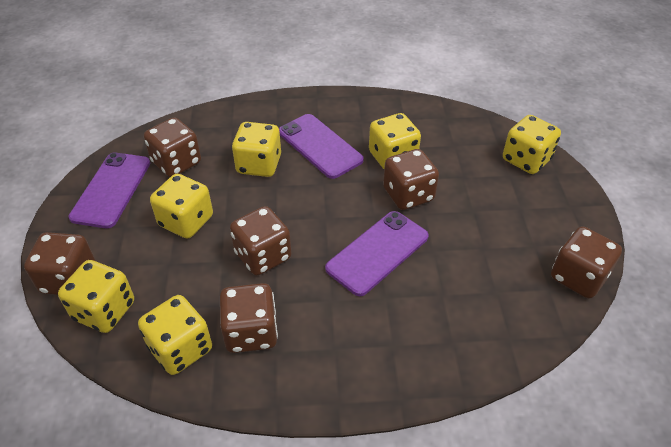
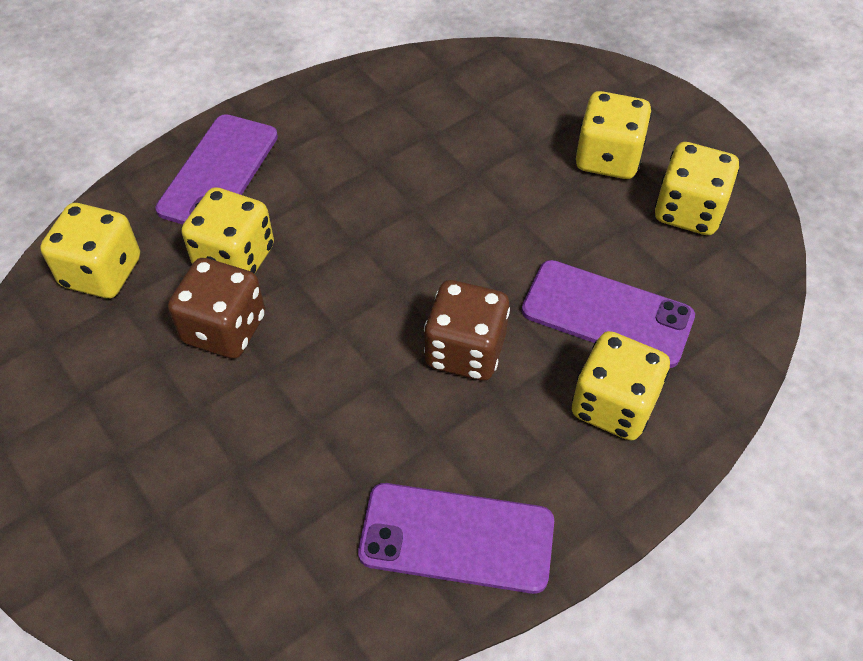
brown dice: 6 -> 2
yellow dice: 6 -> 5

